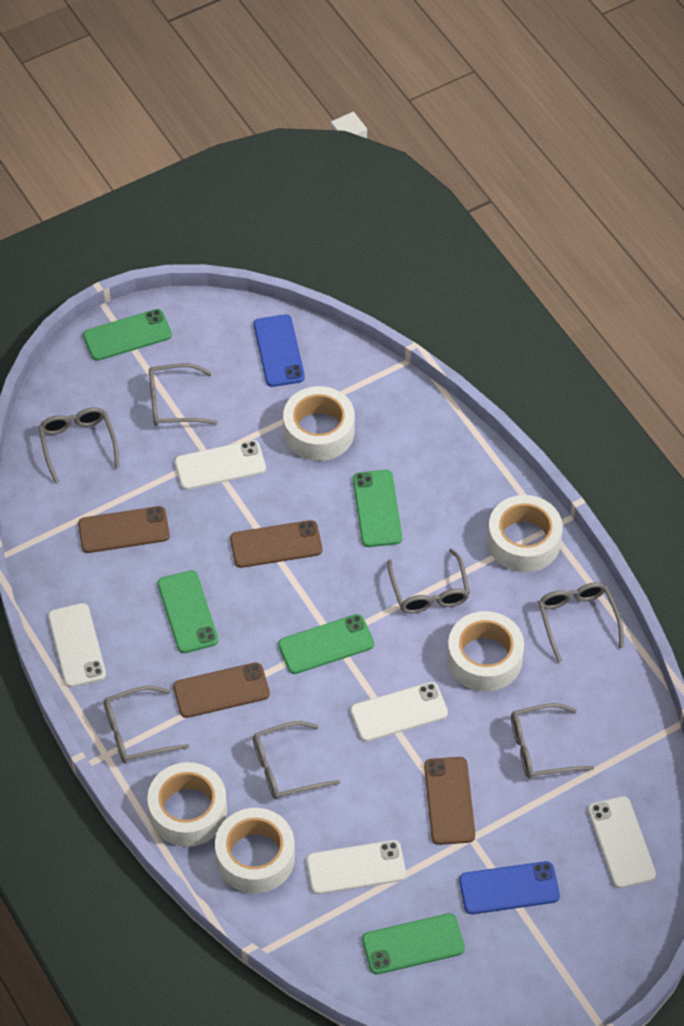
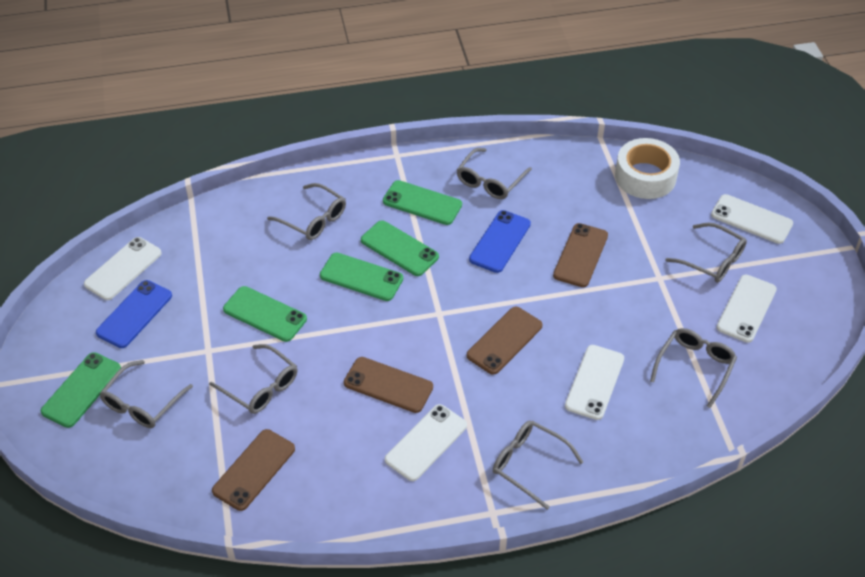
white tape: 5 -> 1

